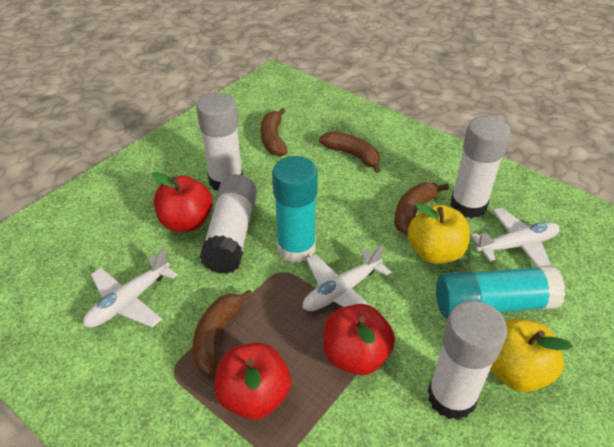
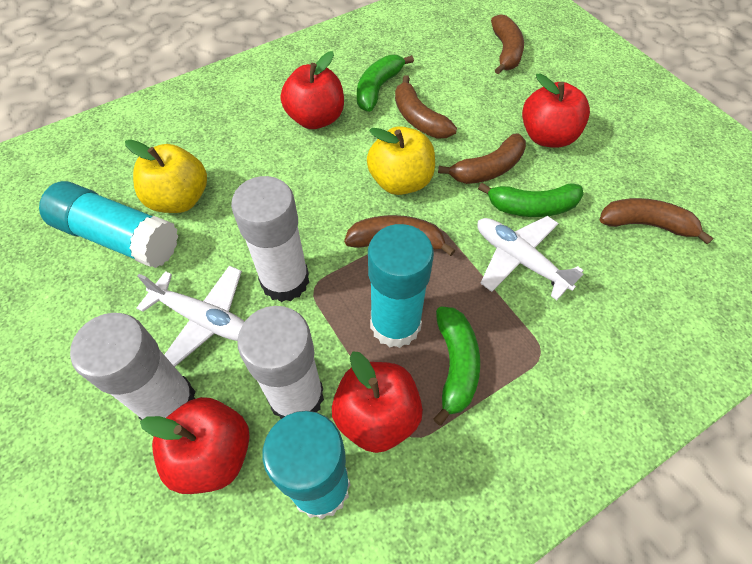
brown banana: 4 -> 5
green banana: 0 -> 3
red apple: 3 -> 4
turquoise glue stick: 2 -> 3
white glue stick: 4 -> 3
white plane: 3 -> 2

